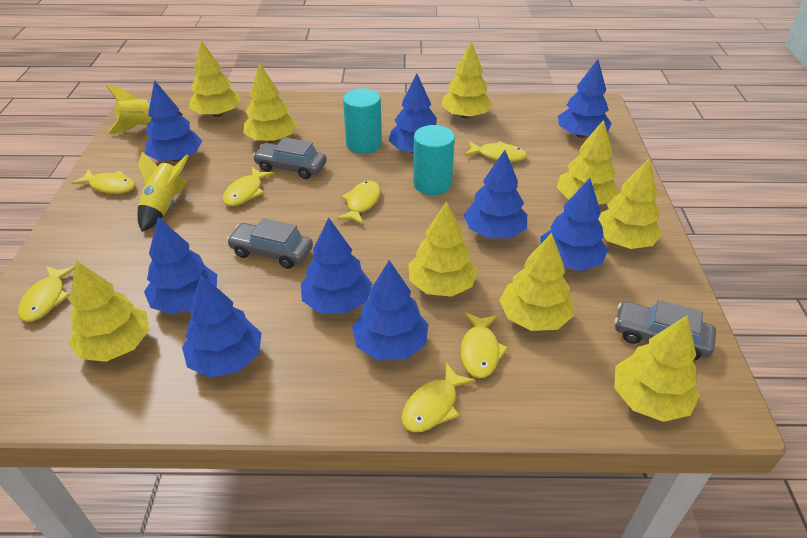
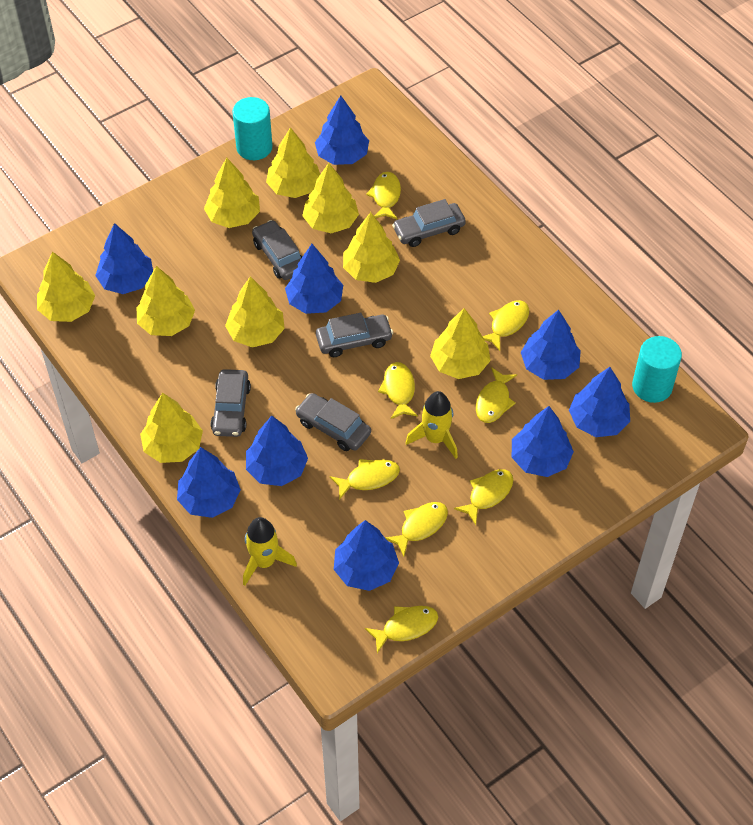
grey car: 3 -> 5
yellow fish: 7 -> 8

